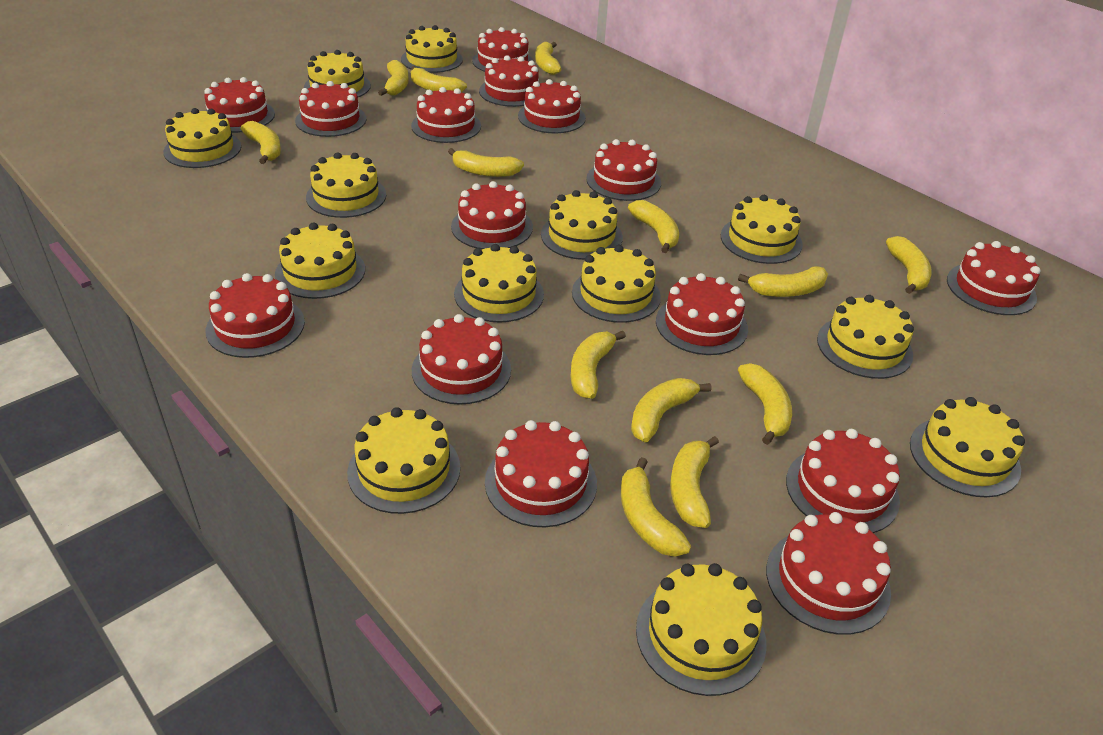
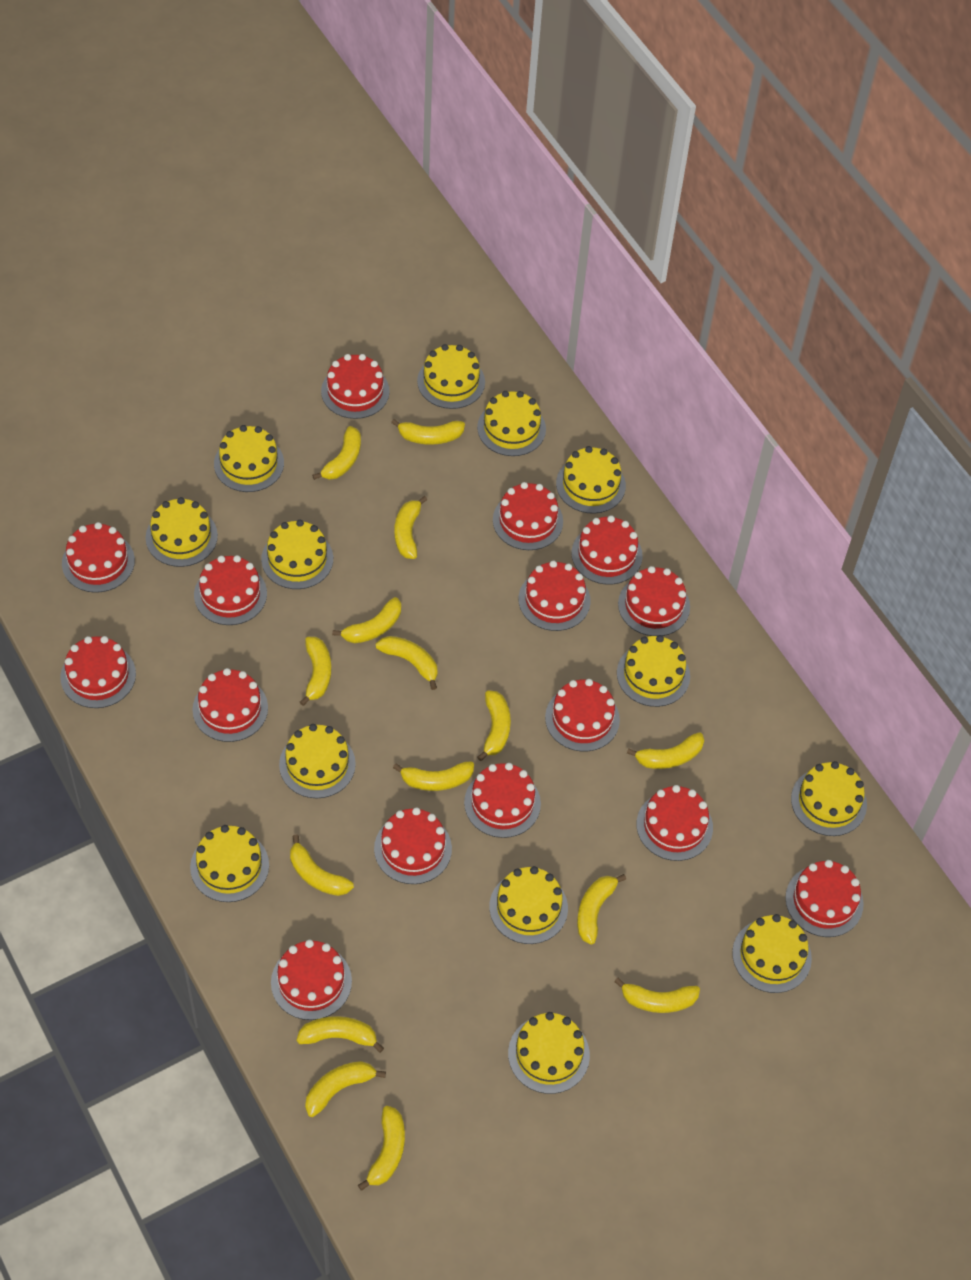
yellow banana: 13 -> 15

